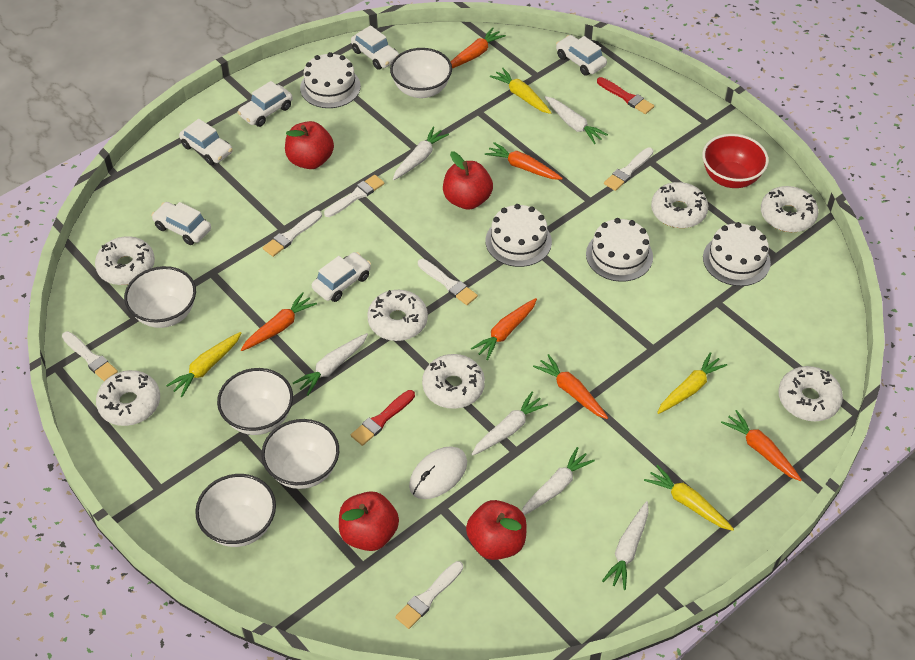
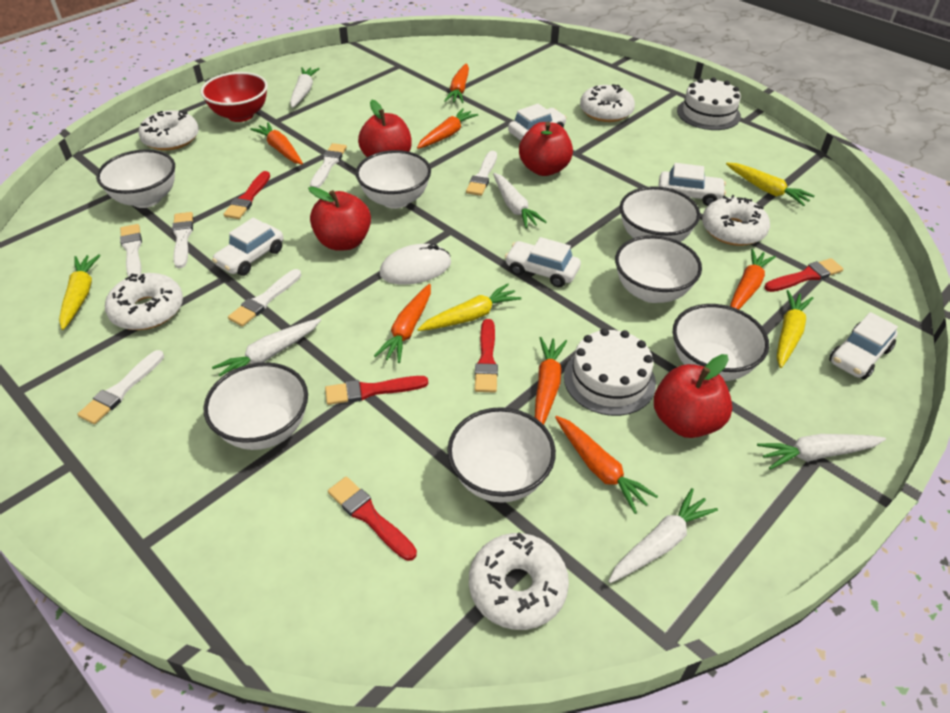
orange carrot: 6 -> 7
red brush: 2 -> 5
white bowl: 5 -> 7
white cake: 4 -> 2
white car: 6 -> 5
white carrot: 6 -> 5
white donut: 7 -> 5

